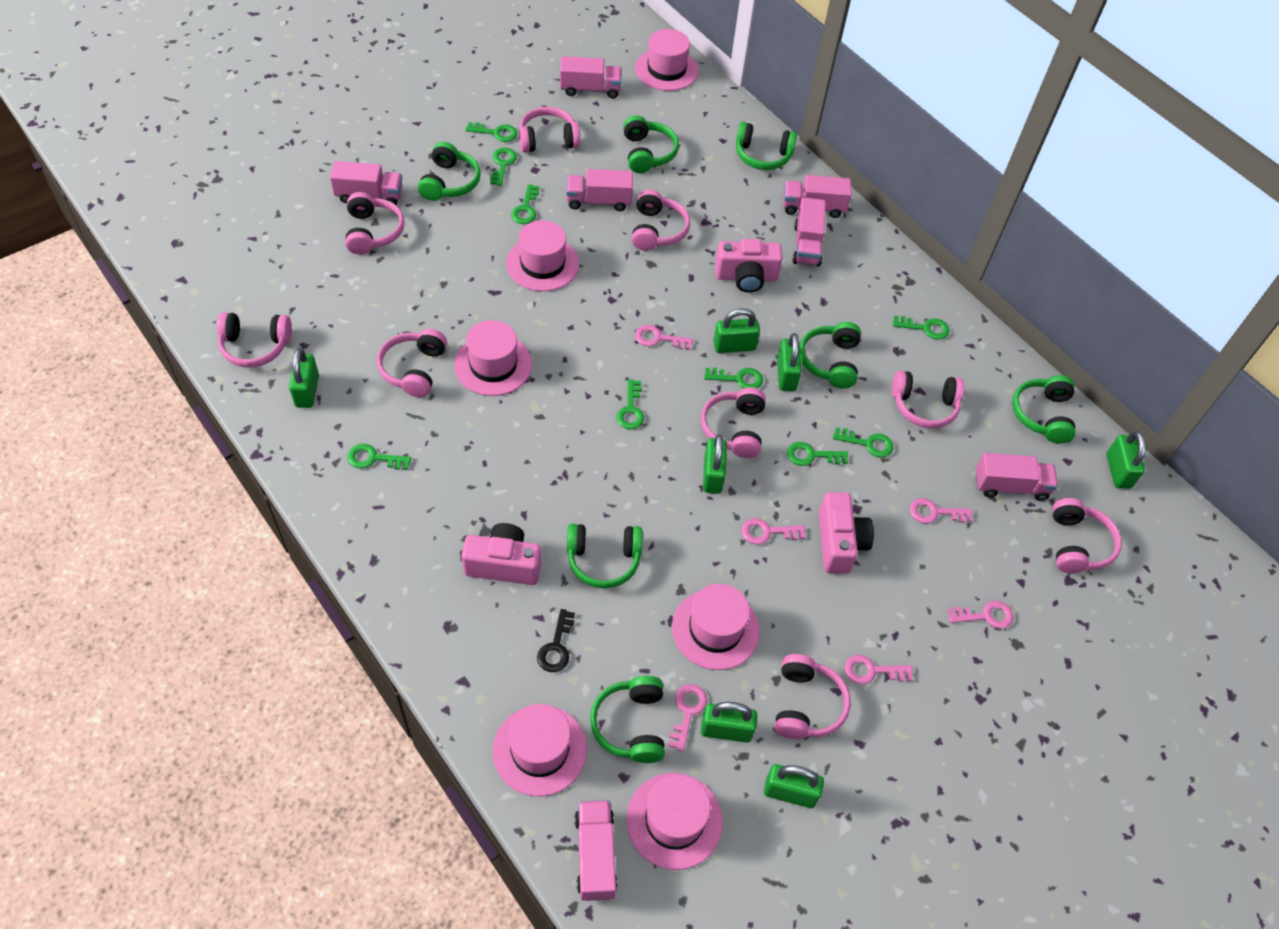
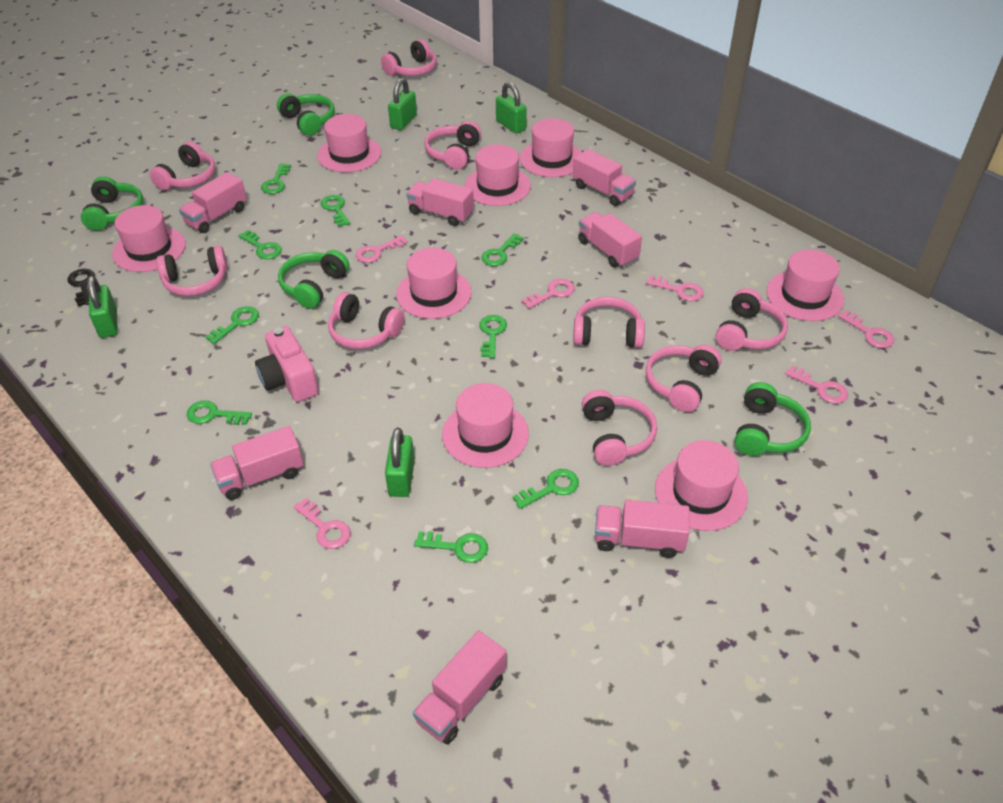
green headphones: 7 -> 4
green padlock: 7 -> 4
pink camera: 3 -> 1
pink hat: 6 -> 8

